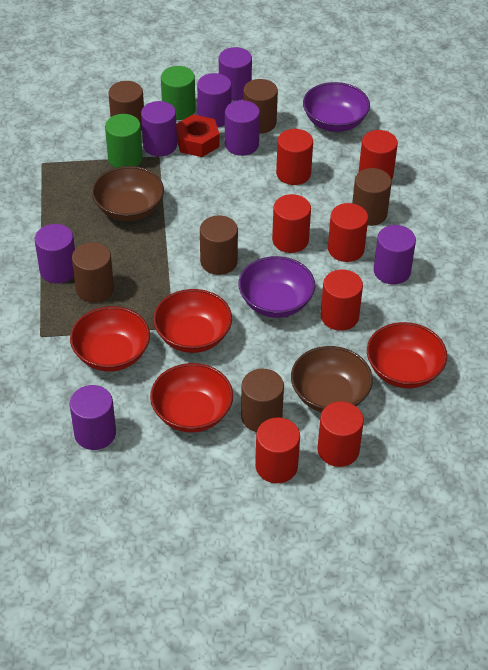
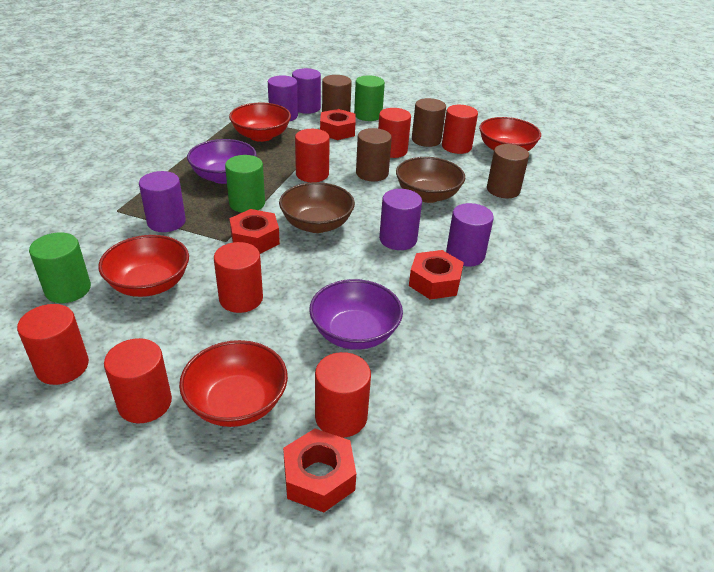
brown cylinder: 6 -> 4
green cylinder: 2 -> 3
purple cylinder: 7 -> 5
red nut: 1 -> 4

